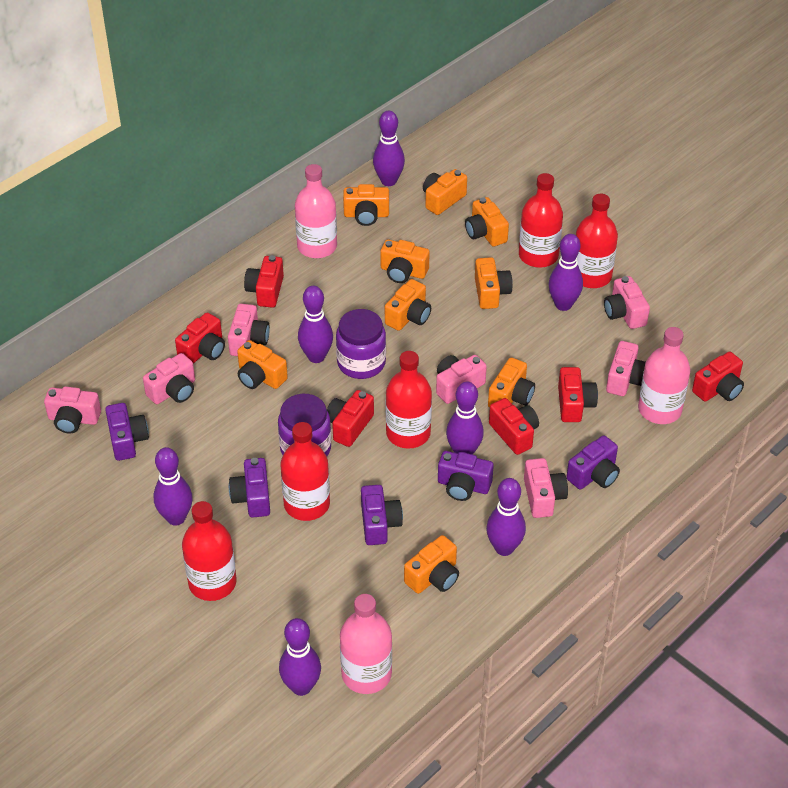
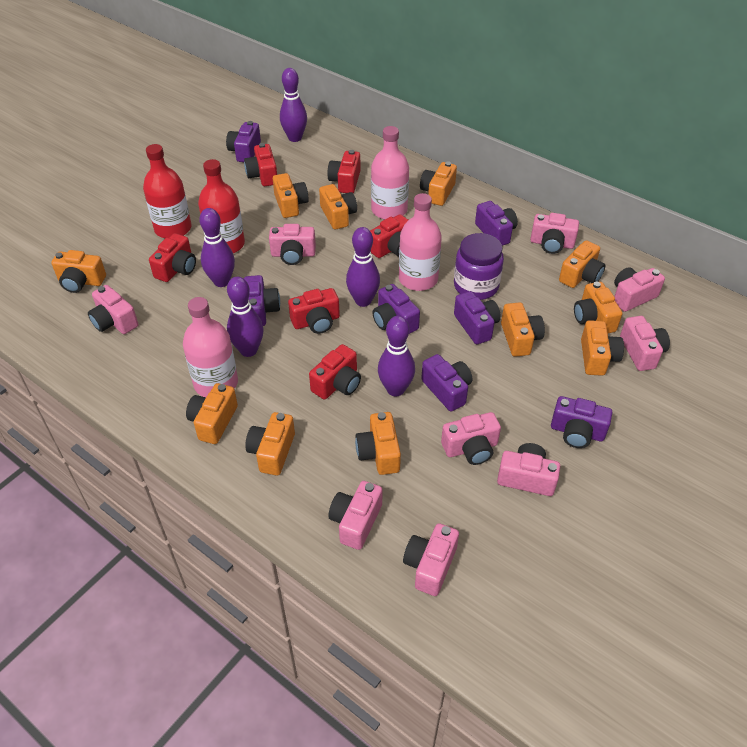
orange camera: 9 -> 11
pink camera: 7 -> 9
purple bowling pin: 7 -> 5
purple camera: 5 -> 7
purple jar: 2 -> 1
red bottle: 5 -> 2

